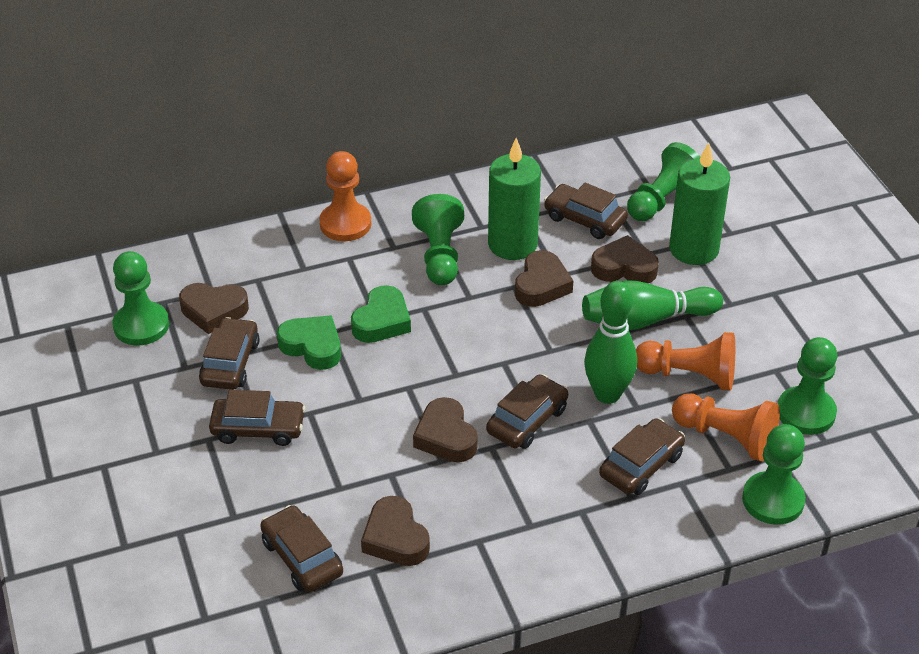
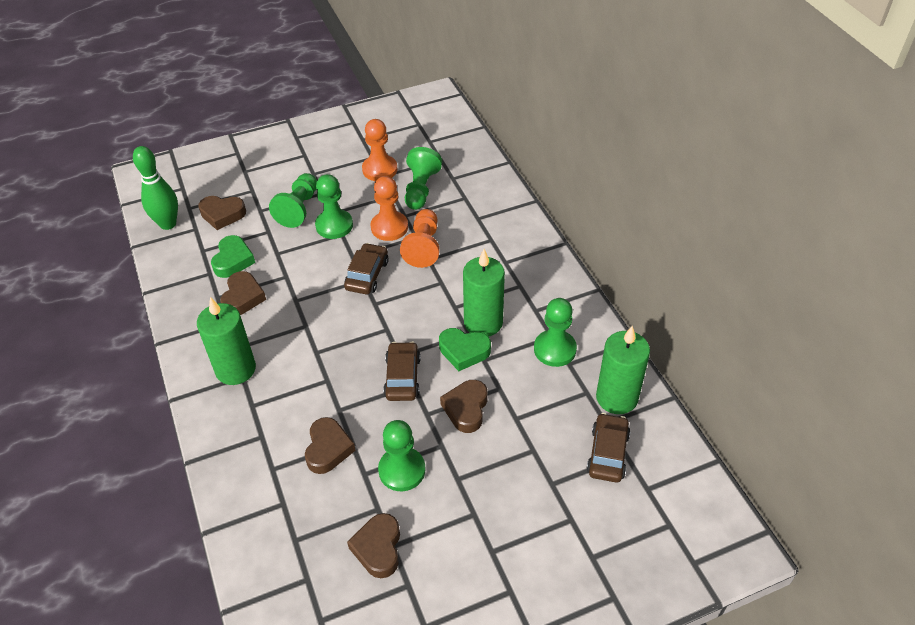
brown car: 6 -> 3
green bowling pin: 2 -> 1
green candle: 2 -> 3

